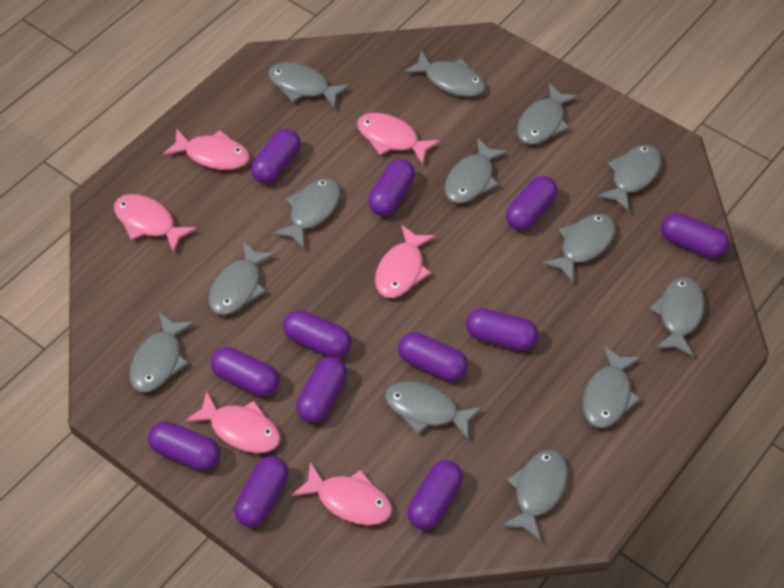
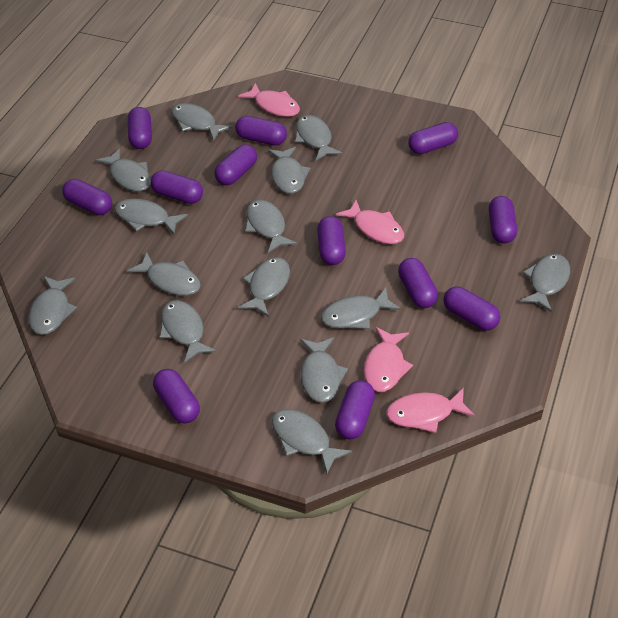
grey fish: 13 -> 14
pink fish: 6 -> 4

